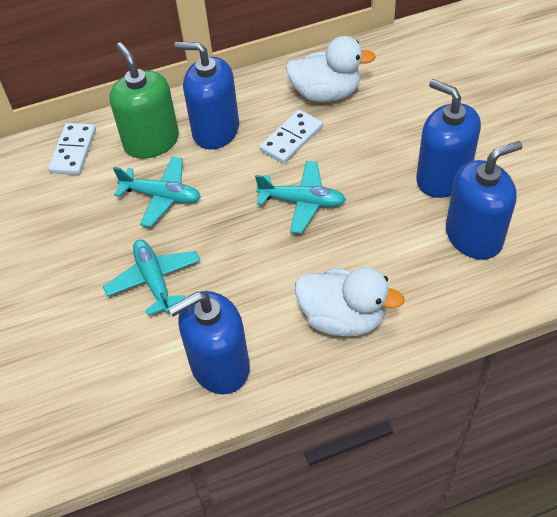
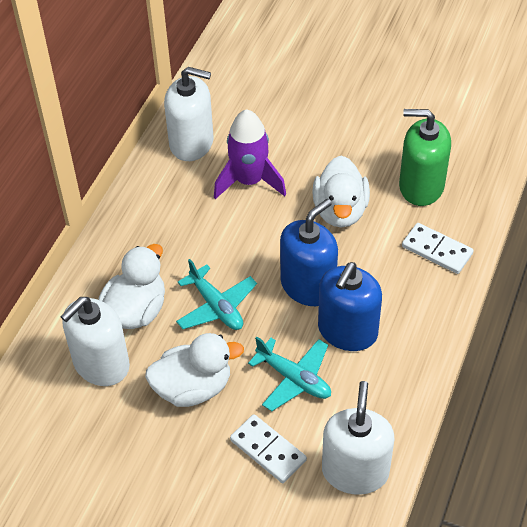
blue soap dispenser: 4 -> 2
purple rocket: 0 -> 1
turquoise plane: 3 -> 2
white duck: 2 -> 3
white soap dispenser: 0 -> 3

